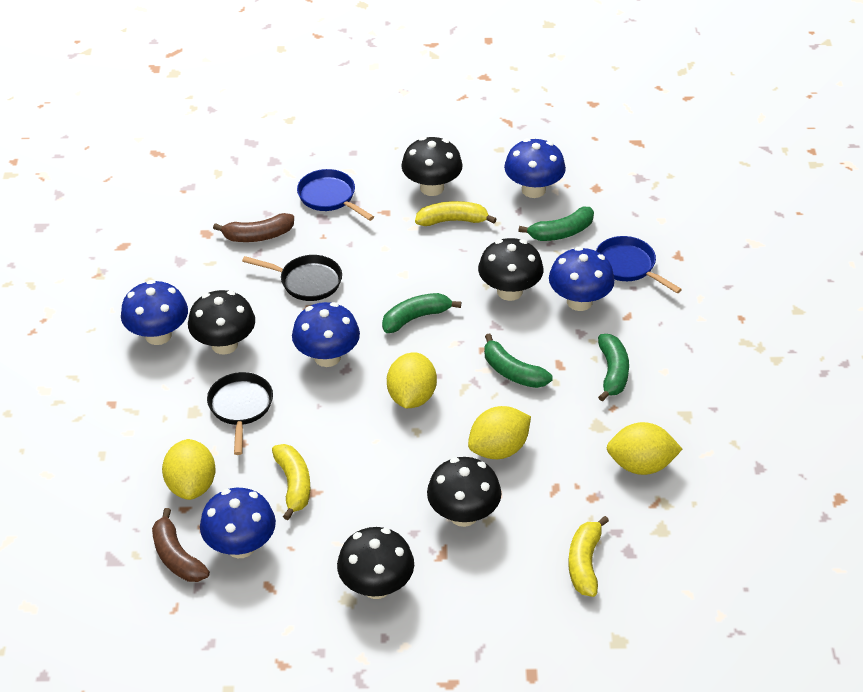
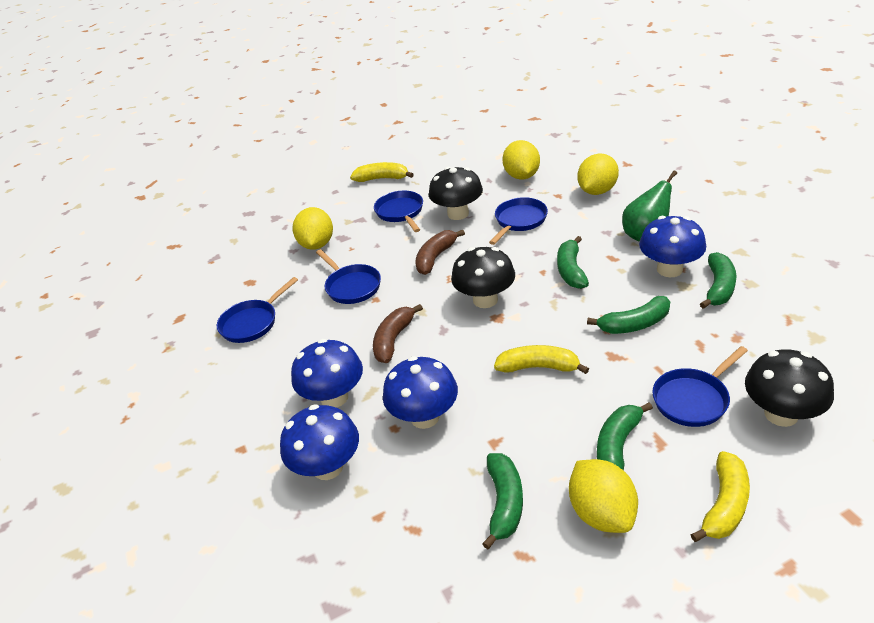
black mushroom: 5 -> 3
black pan: 2 -> 0
blue mushroom: 5 -> 4
blue pan: 2 -> 5
green banana: 4 -> 5
green pear: 0 -> 1

